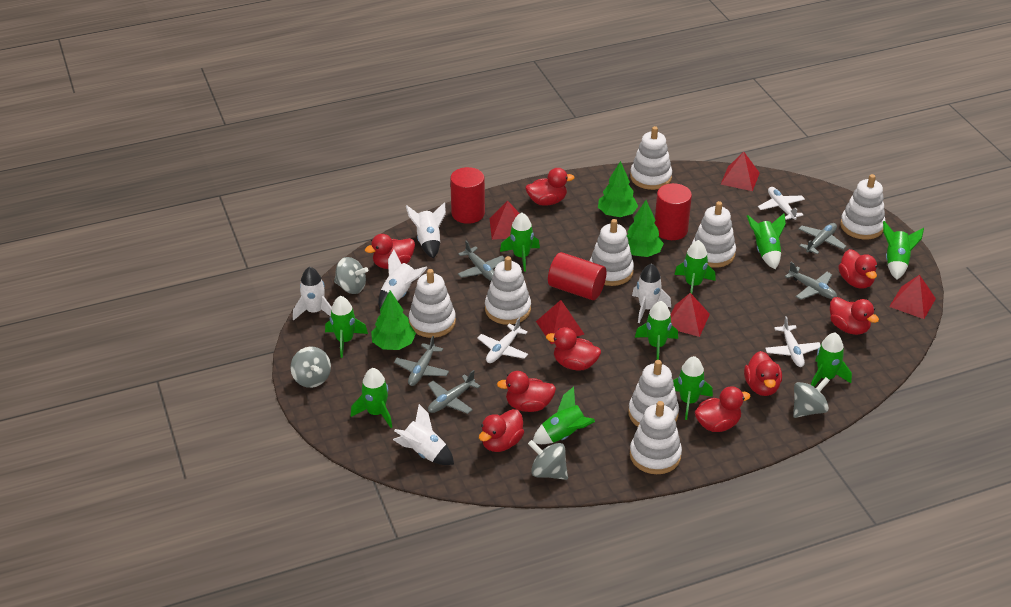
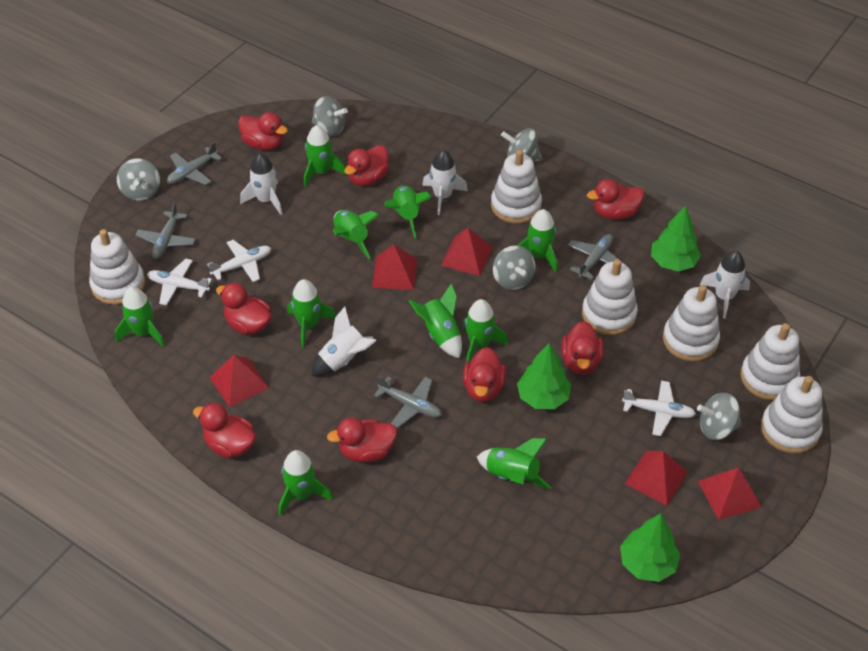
grey plane: 5 -> 4
grey spinning top: 4 -> 5
red cylinder: 3 -> 0
red duck: 9 -> 8
white rocket: 5 -> 4
white stacking toy: 8 -> 6

